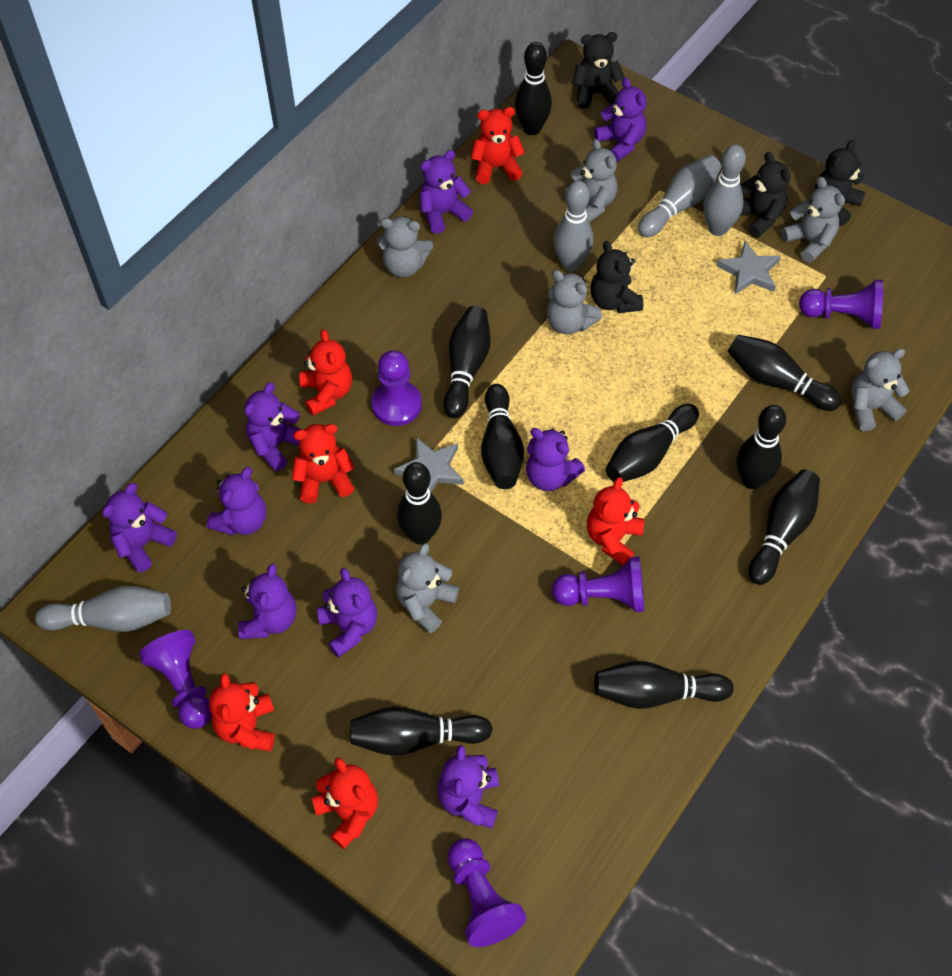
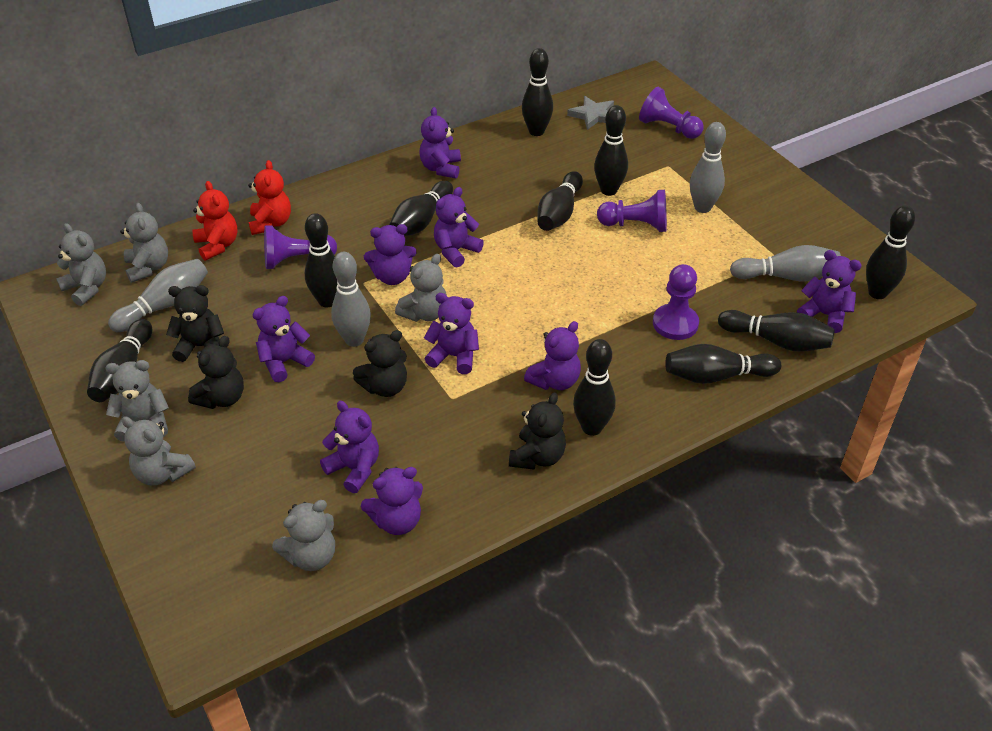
grey star: 2 -> 1
purple pawn: 5 -> 4
red teddy bear: 6 -> 2

